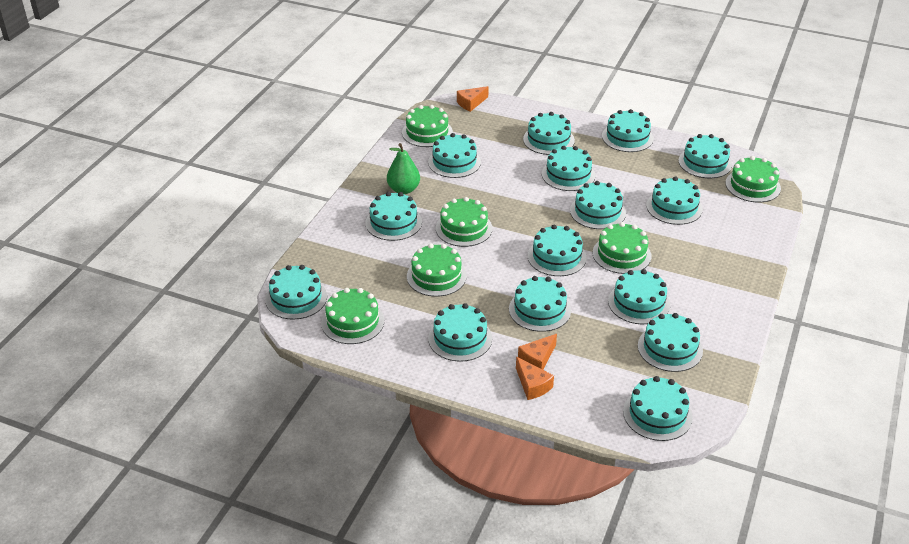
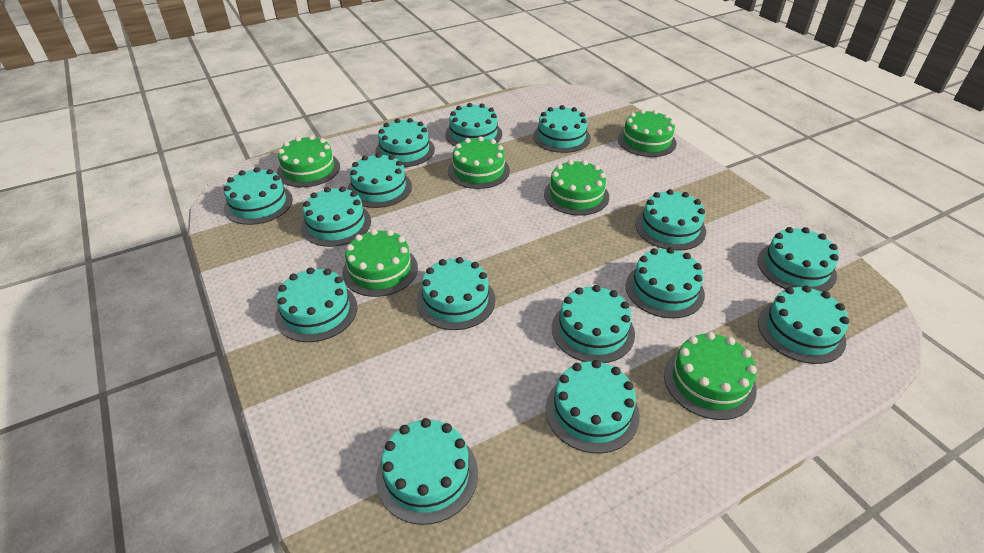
green pear: 1 -> 0
orange cheese: 3 -> 0

